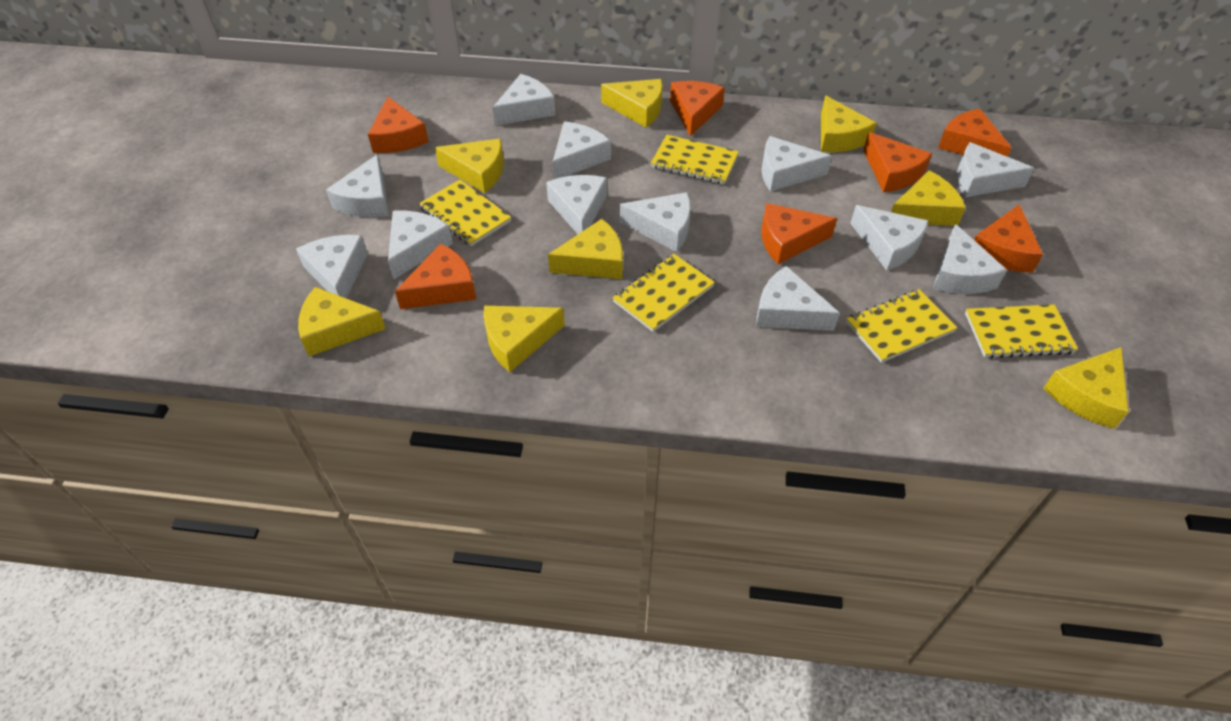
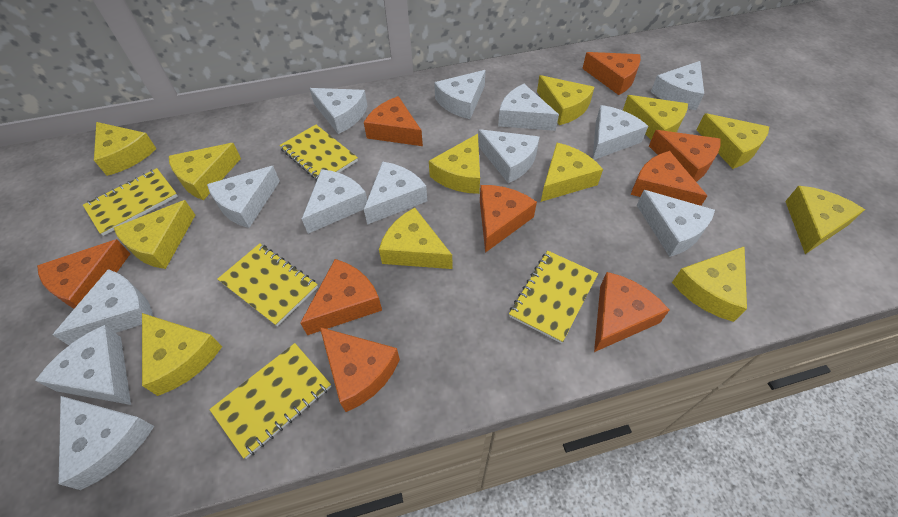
orange cheese: 7 -> 9
white cheese: 12 -> 13
yellow cheese: 8 -> 12

